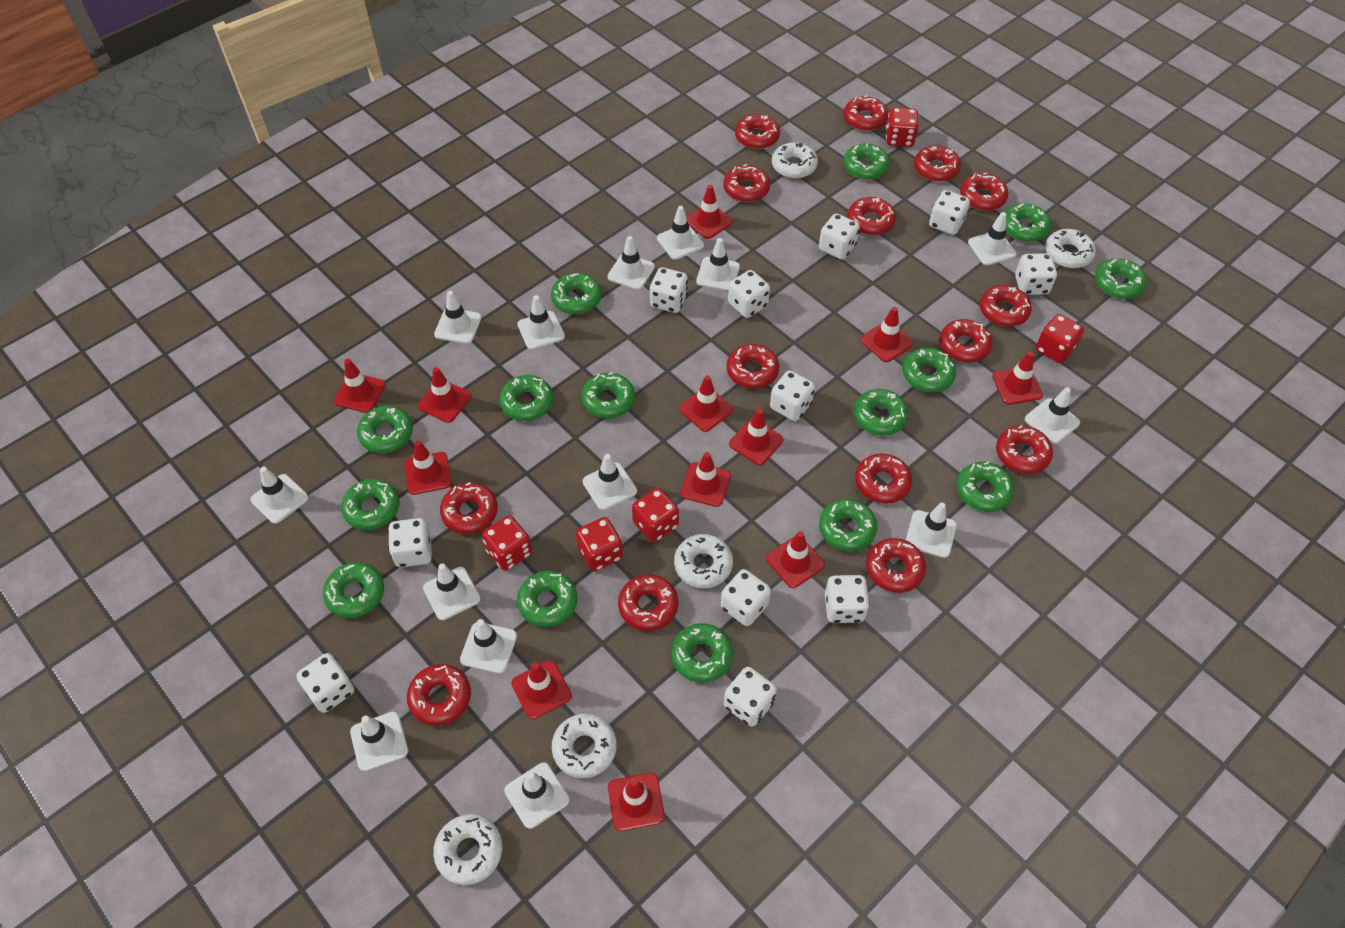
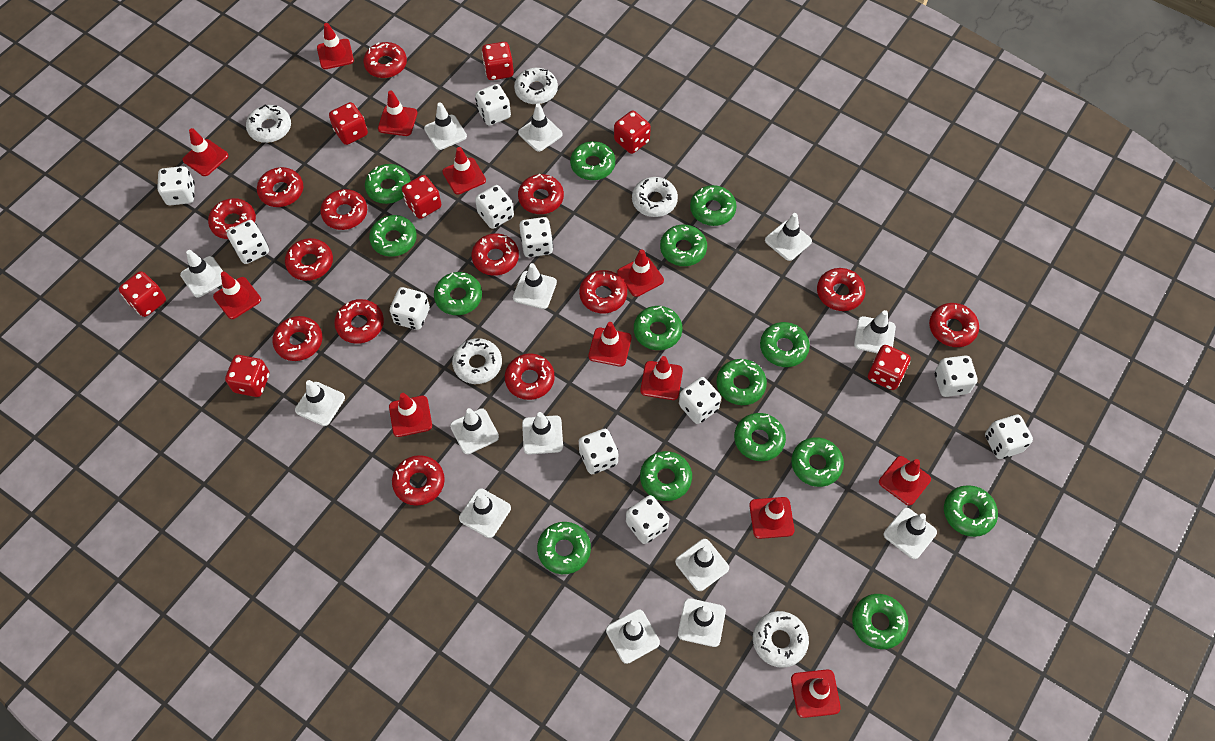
red dice: 5 -> 7
red donut: 15 -> 14

